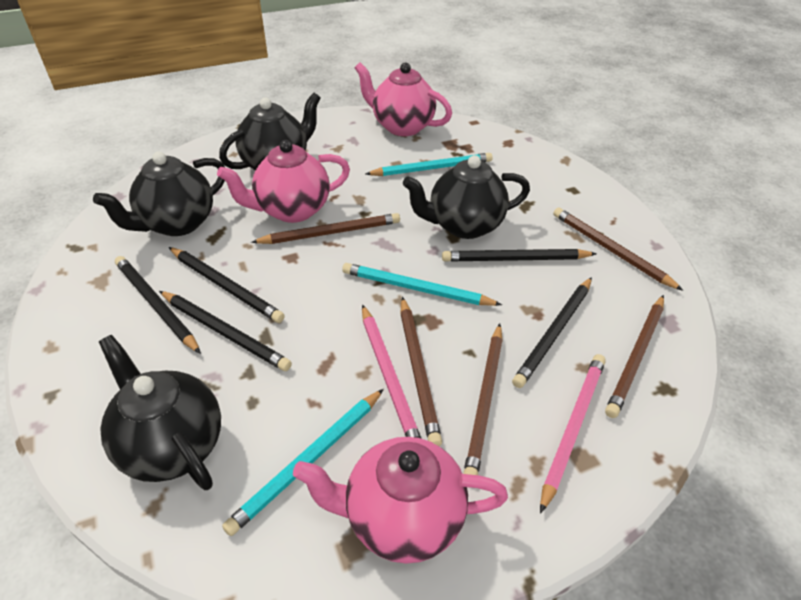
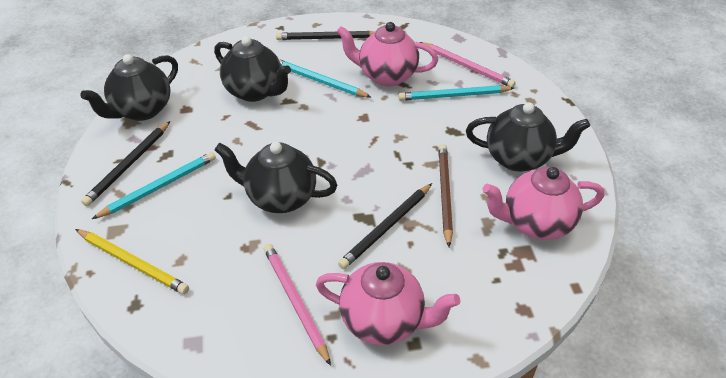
black pencil: 5 -> 3
brown pencil: 5 -> 1
yellow pencil: 0 -> 1

